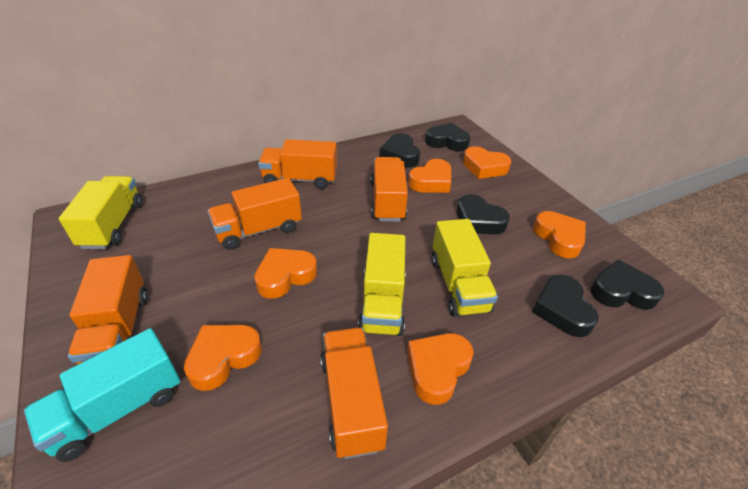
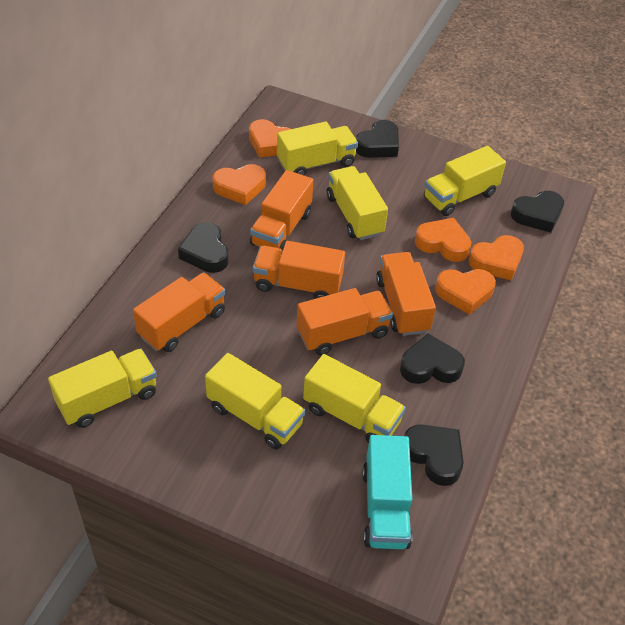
orange heart: 6 -> 5
yellow truck: 3 -> 6

